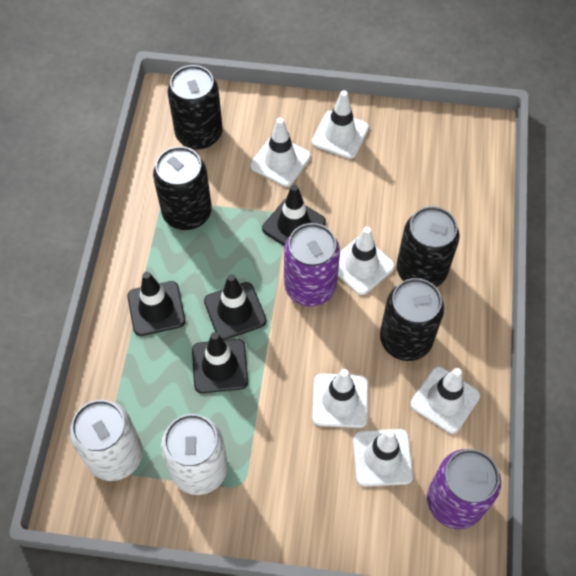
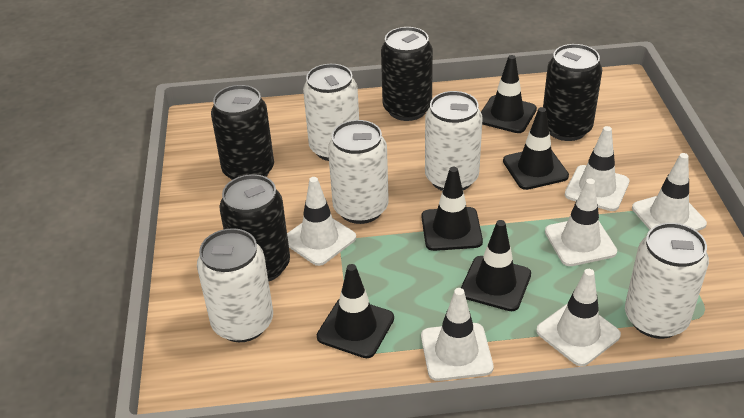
black traffic cone: 4 -> 5
purple can: 2 -> 0
white can: 2 -> 5

